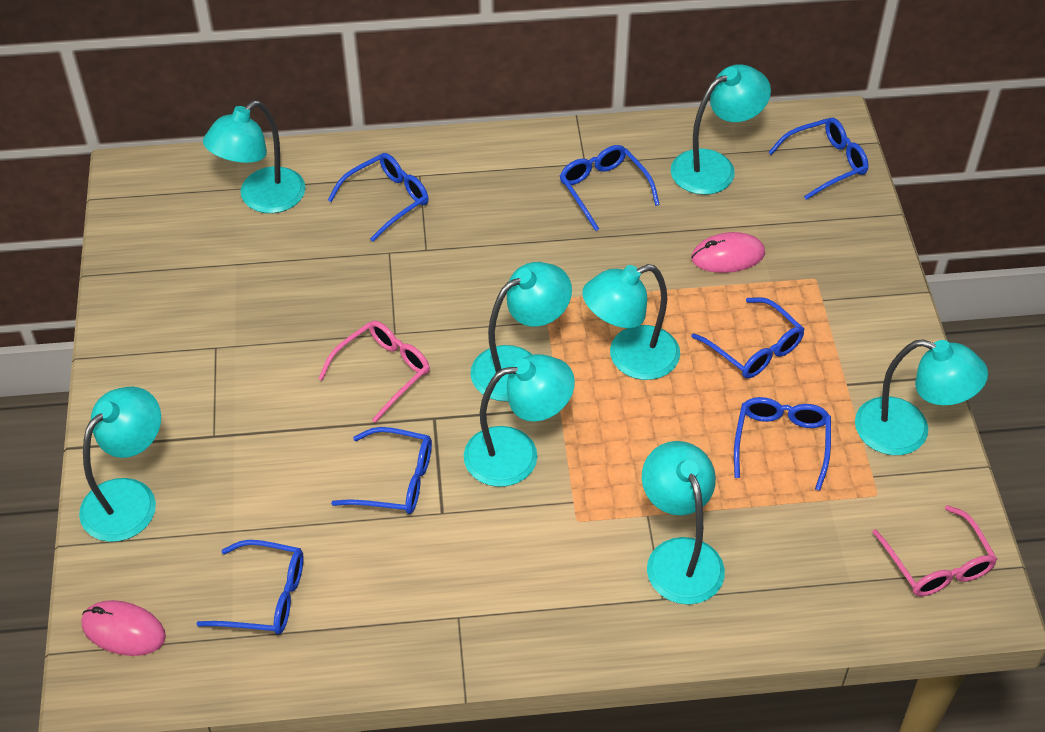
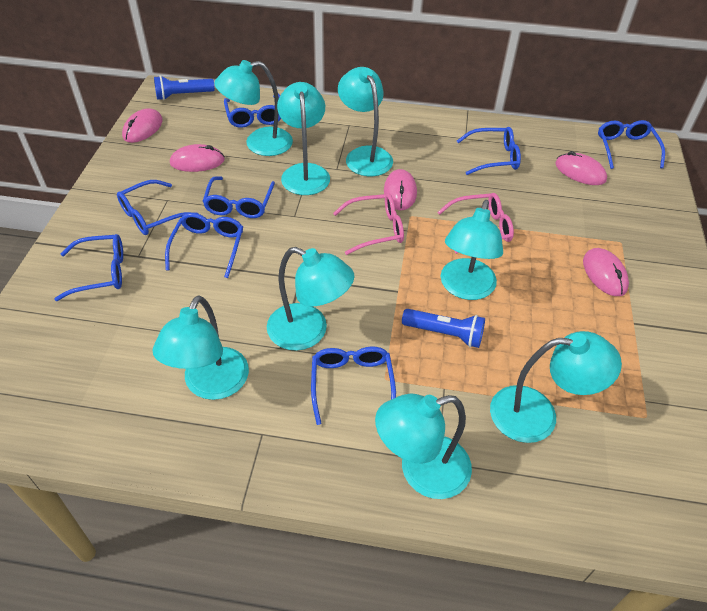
blue flashlight: 0 -> 2
blue glasses: 7 -> 8
pink mouse: 2 -> 5

